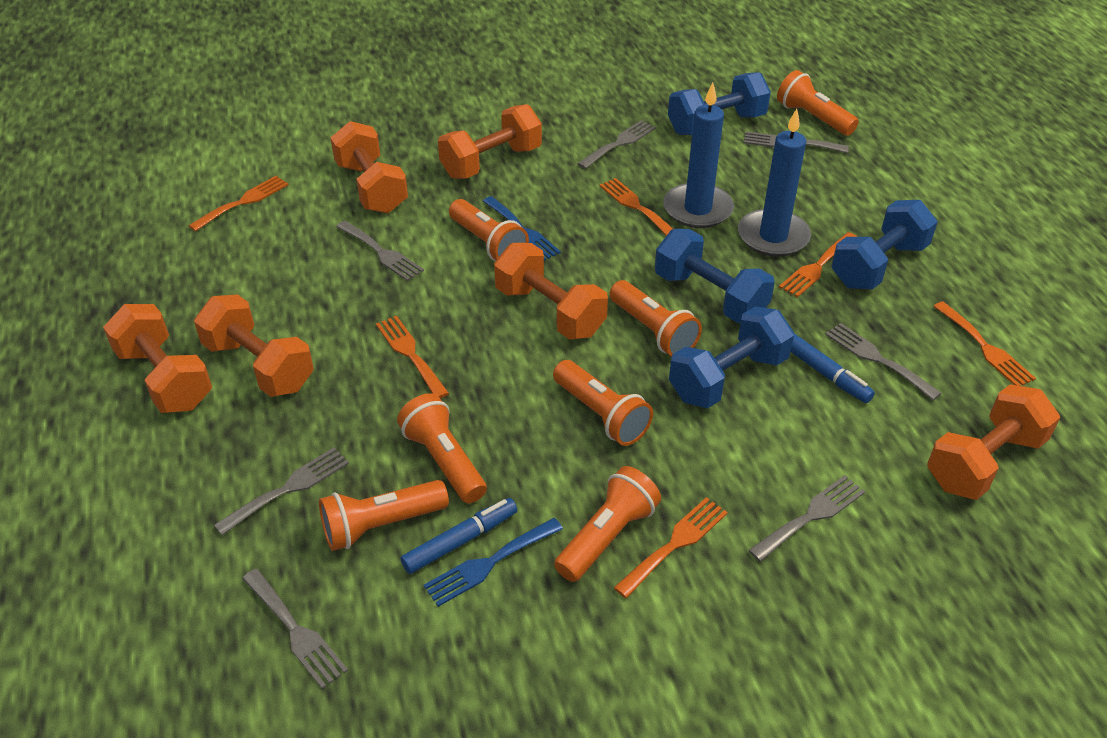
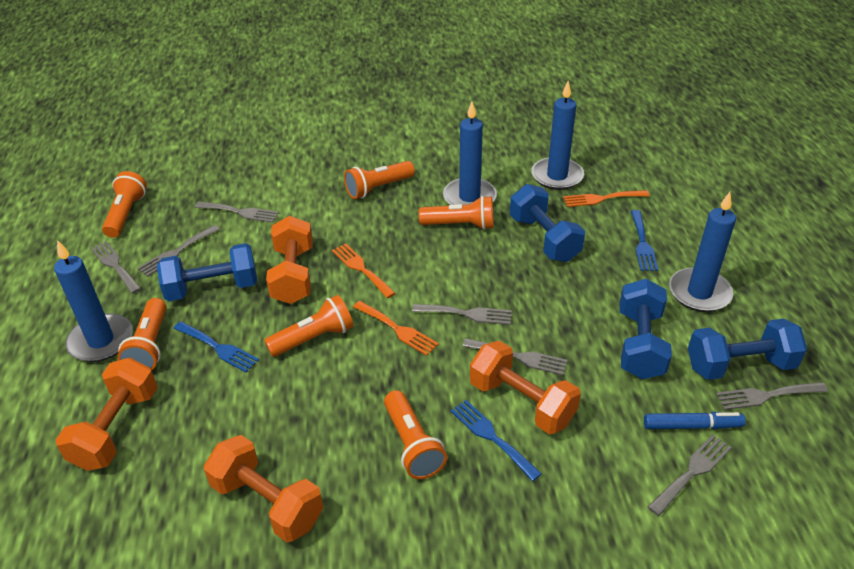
blue candle: 2 -> 4
blue fork: 2 -> 3
blue marker: 2 -> 1
orange dumbbell: 6 -> 4
orange flashlight: 7 -> 6
orange fork: 6 -> 3

